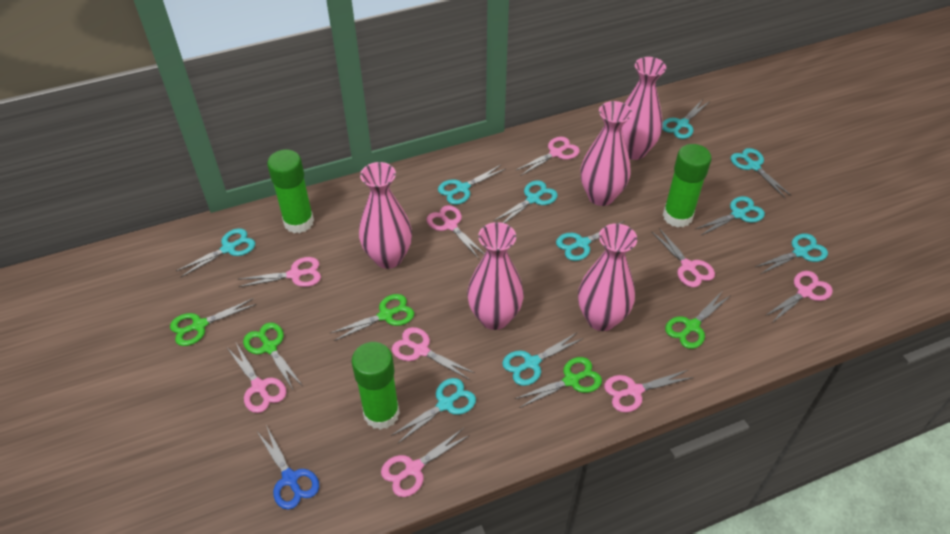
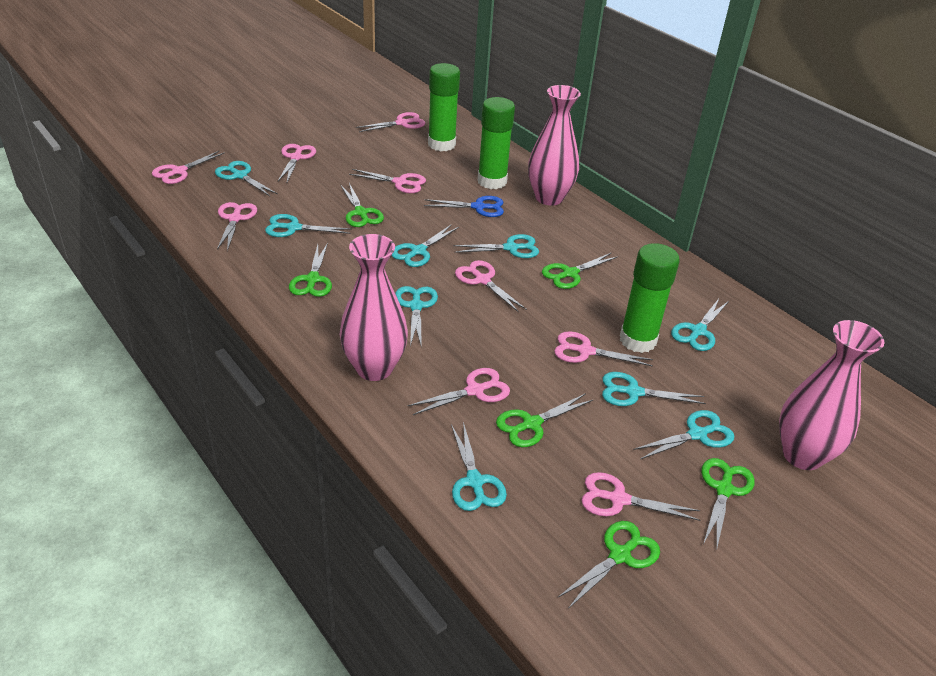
green scissors: 5 -> 6
pink vase: 5 -> 3
turquoise scissors: 10 -> 9

